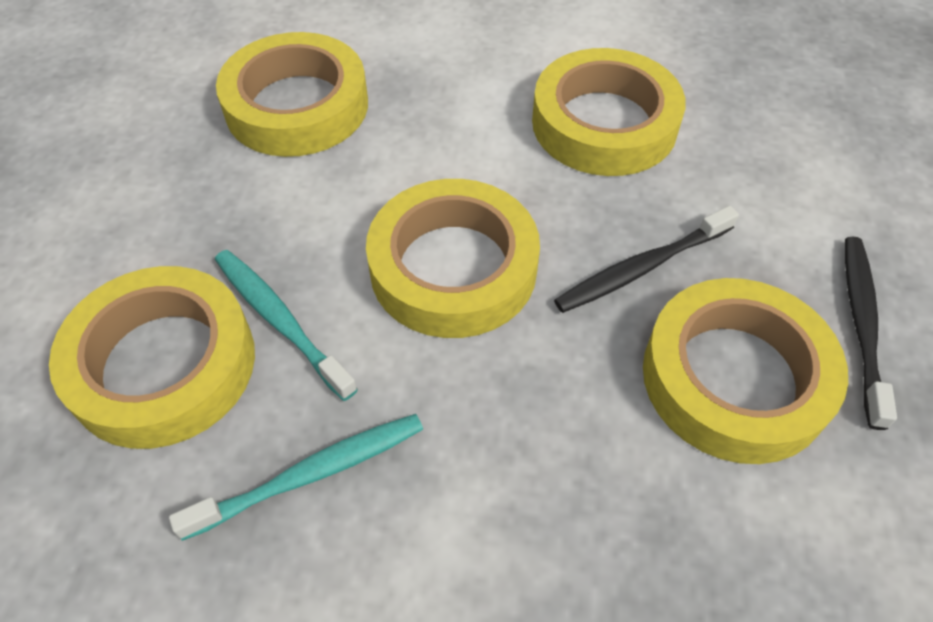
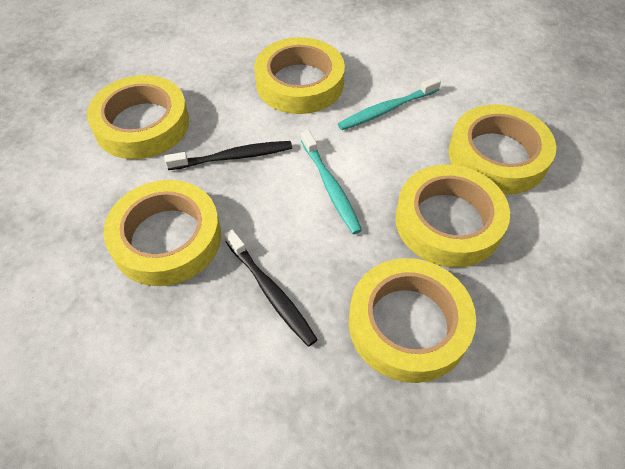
yellow tape: 5 -> 6

